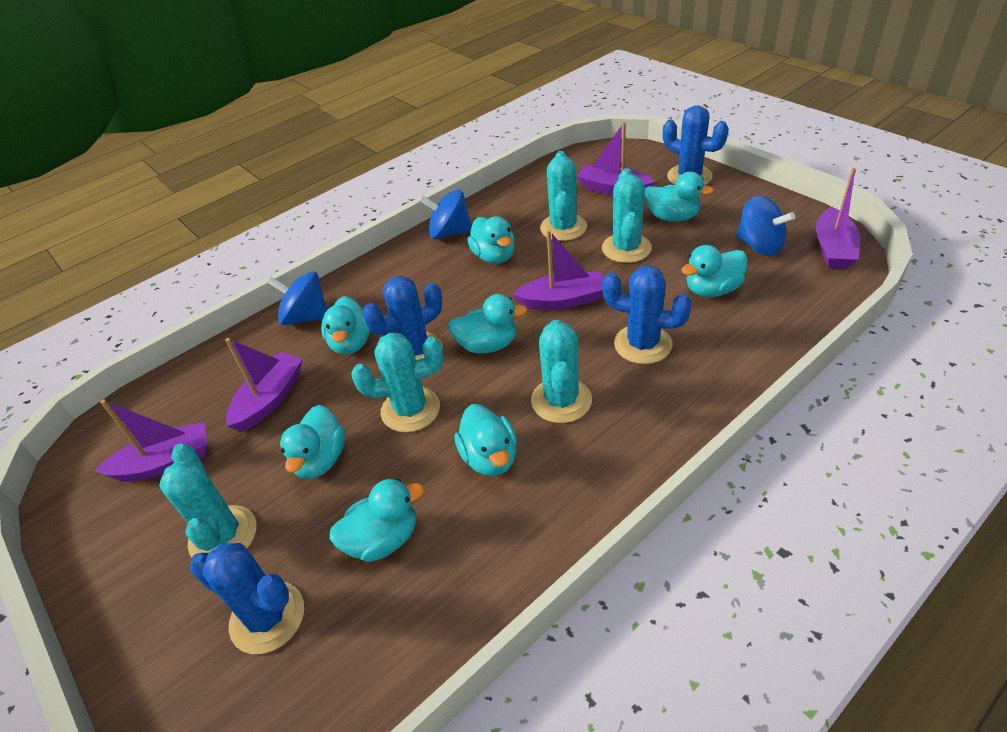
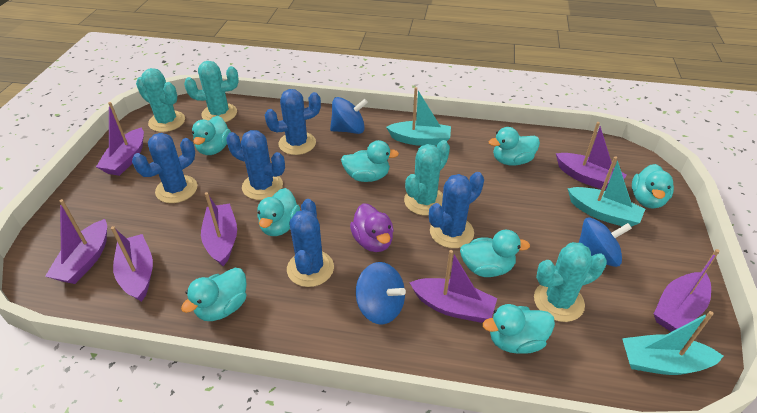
blue cactus: 4 -> 5
purple boat: 5 -> 7
purple duck: 0 -> 1
turquoise boat: 0 -> 3
turquoise cactus: 5 -> 4

